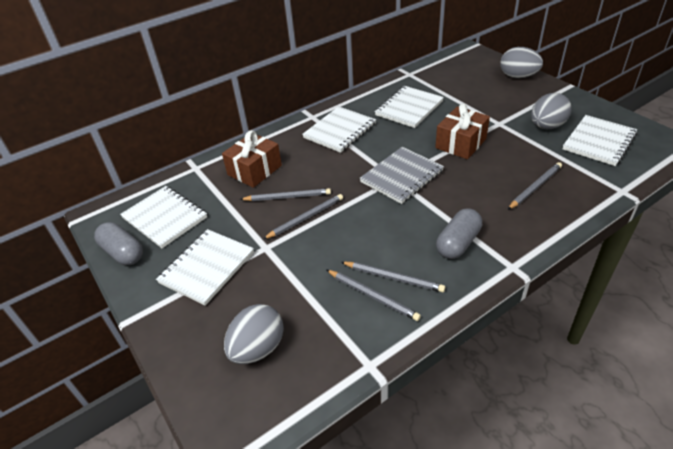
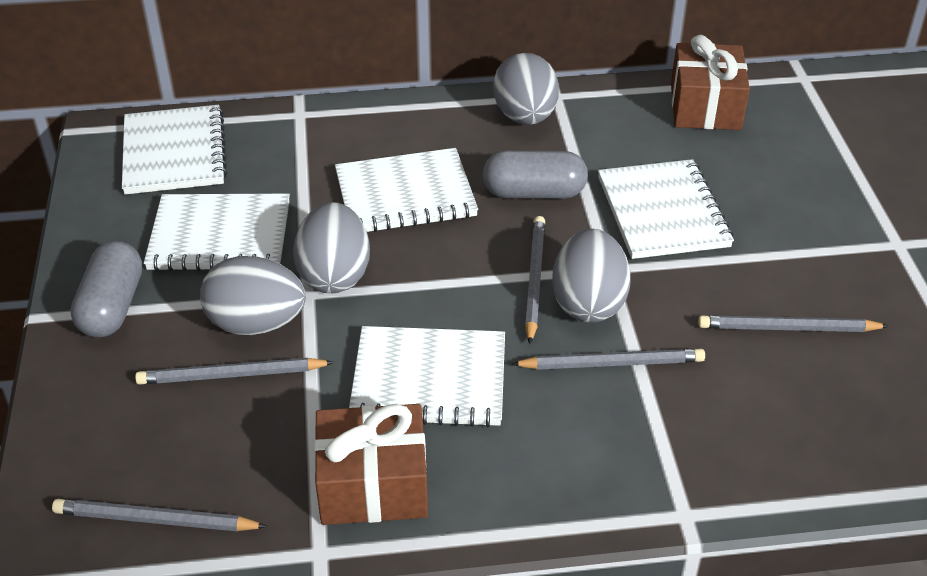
grey egg: 3 -> 4
grey notebook: 1 -> 0

